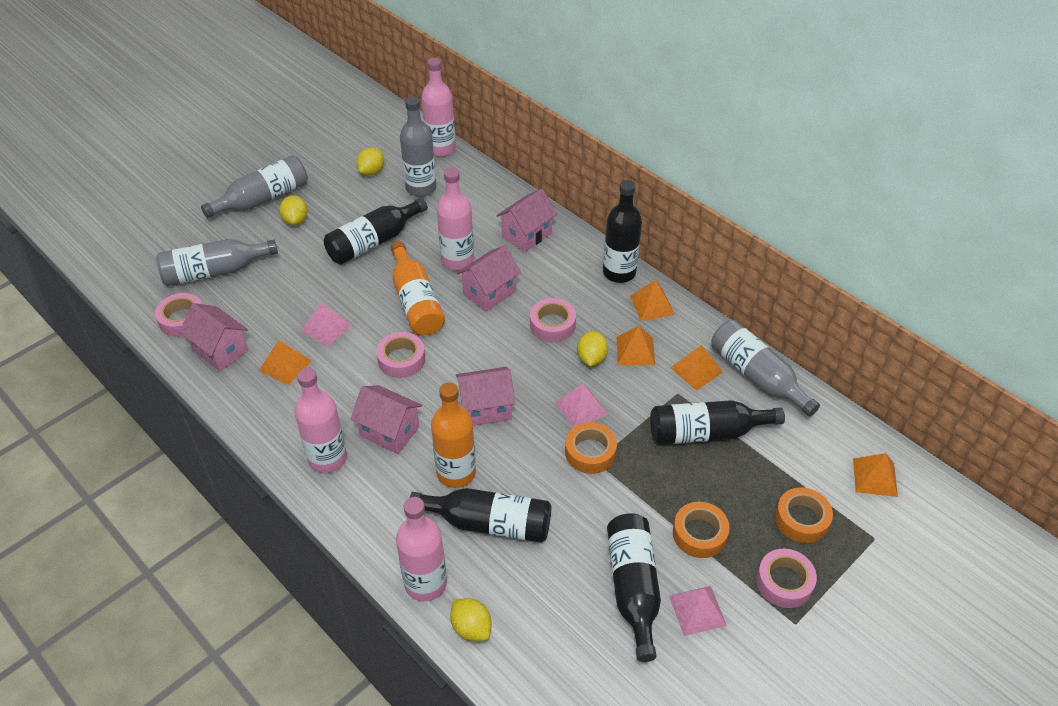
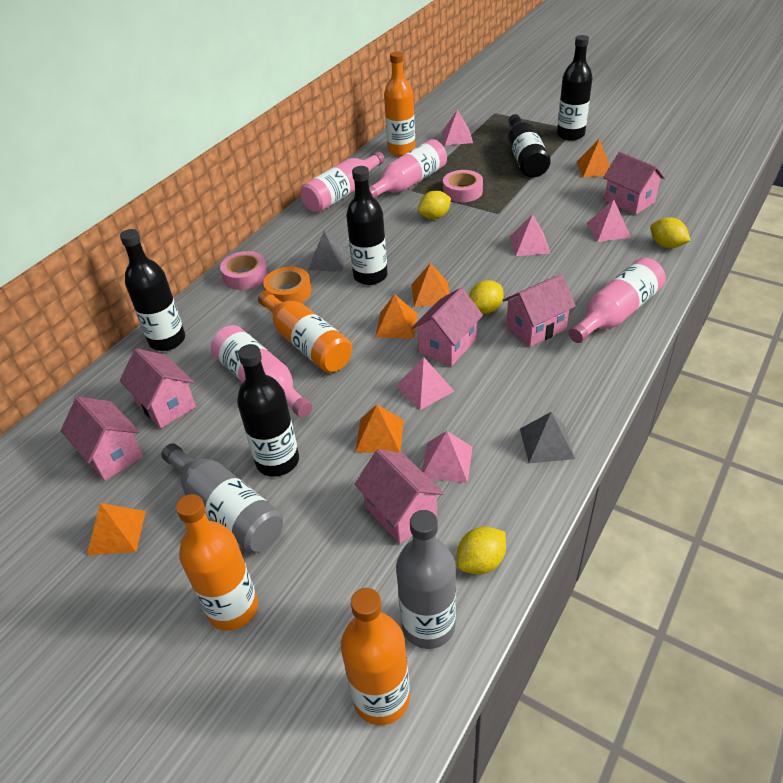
grey bottle: 4 -> 2
grey pyramid: 0 -> 2
orange bottle: 2 -> 4
orange tape: 3 -> 1
pink house: 5 -> 6
pink pyramid: 3 -> 5
pink tape: 4 -> 2

